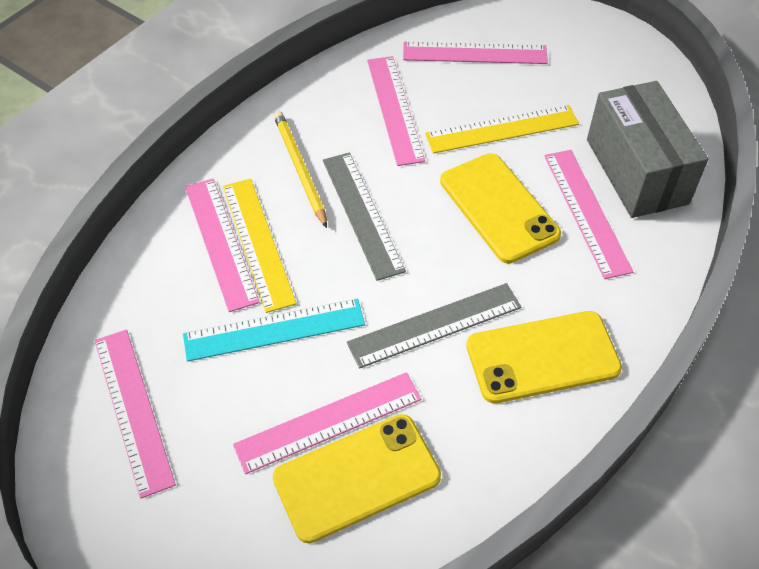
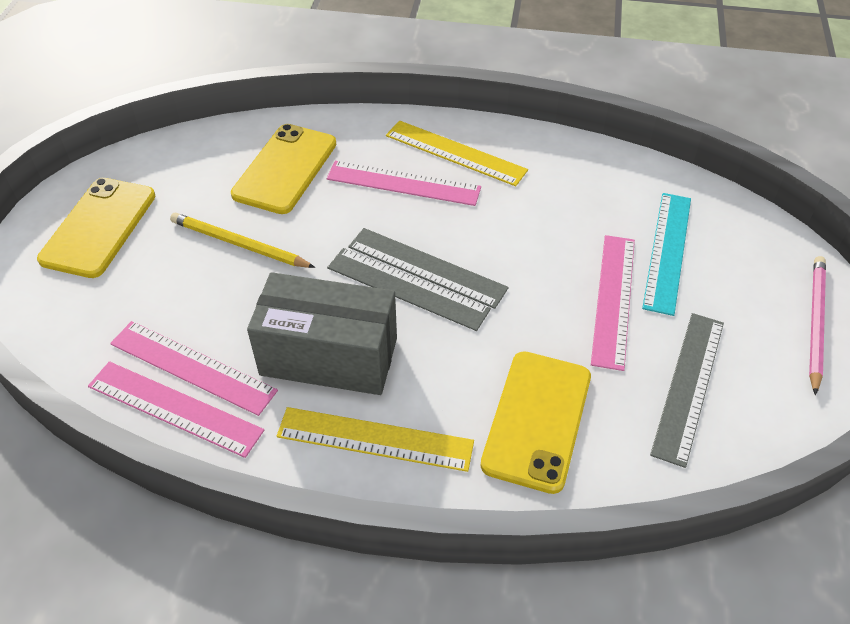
grey ruler: 2 -> 3
pink pencil: 0 -> 1
pink ruler: 6 -> 4

